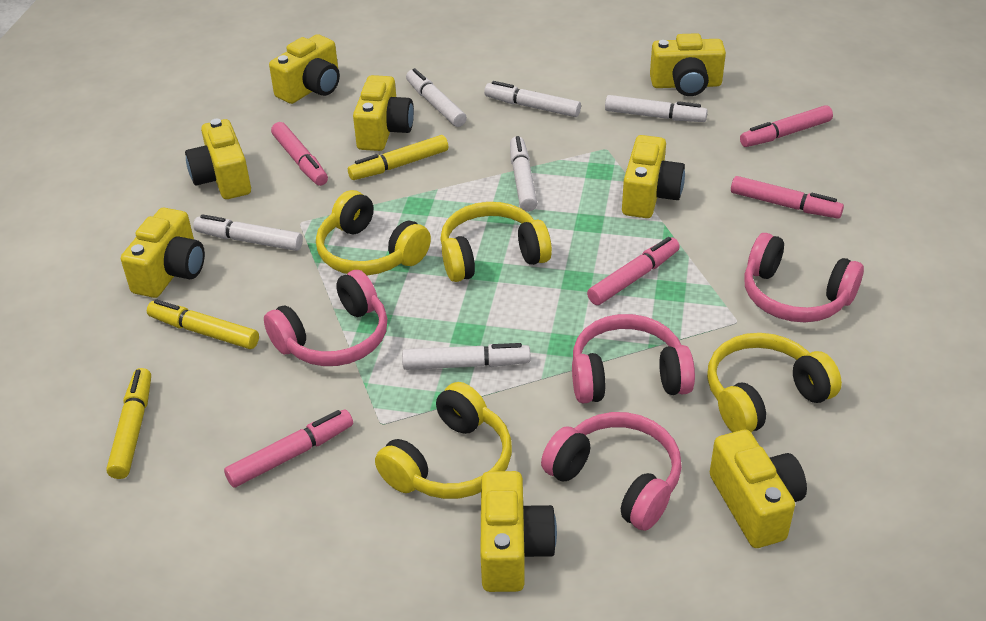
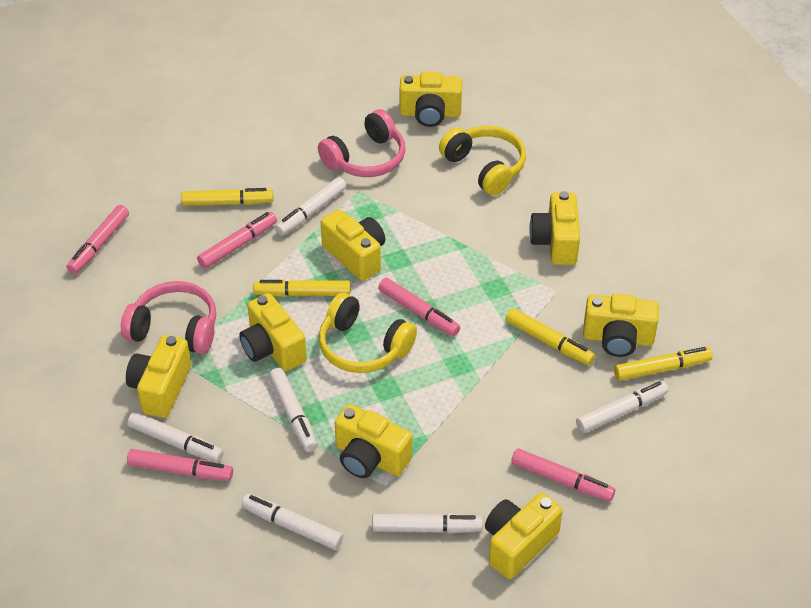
pink headphones: 4 -> 2
yellow headphones: 4 -> 2
yellow marker: 3 -> 4

